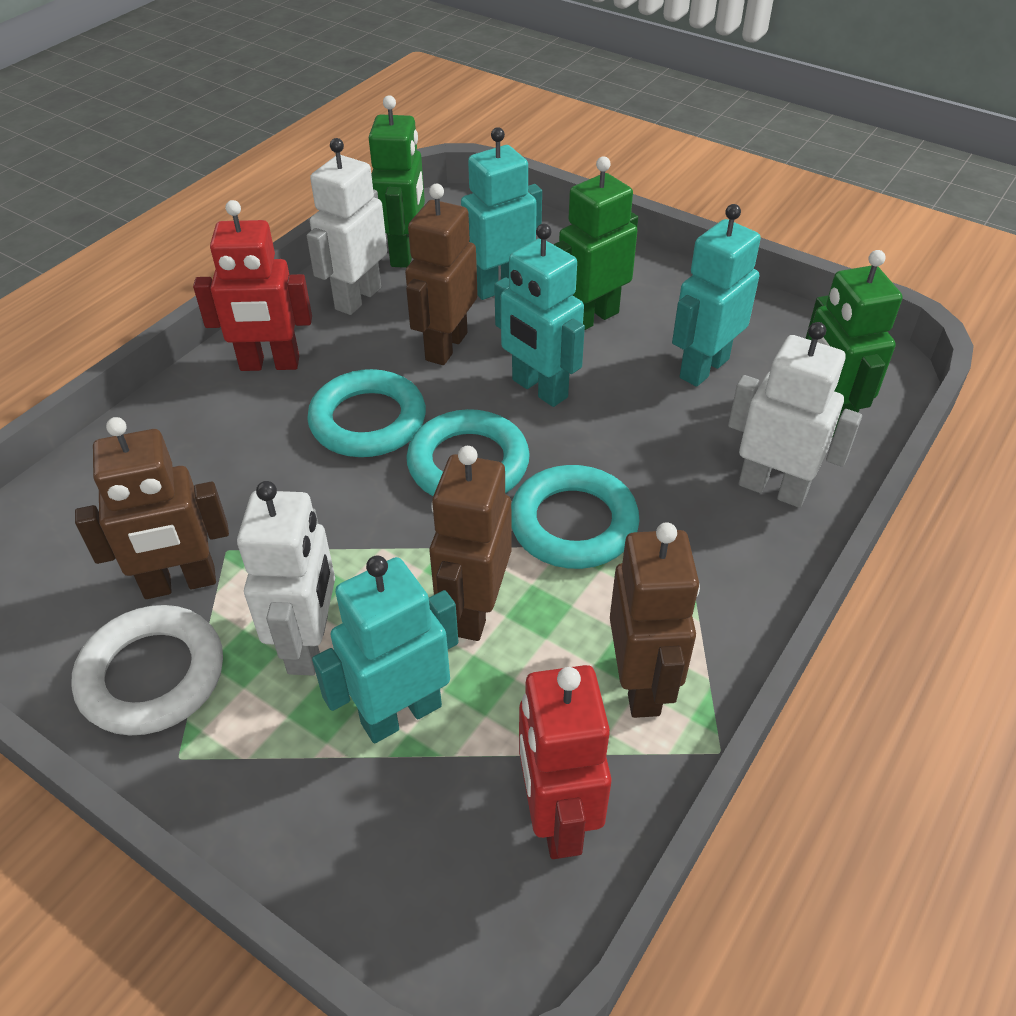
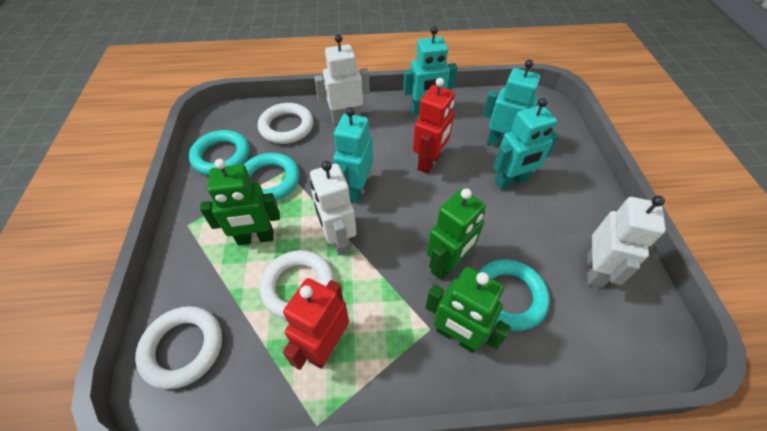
brown robot: 4 -> 0
white ring: 1 -> 3

